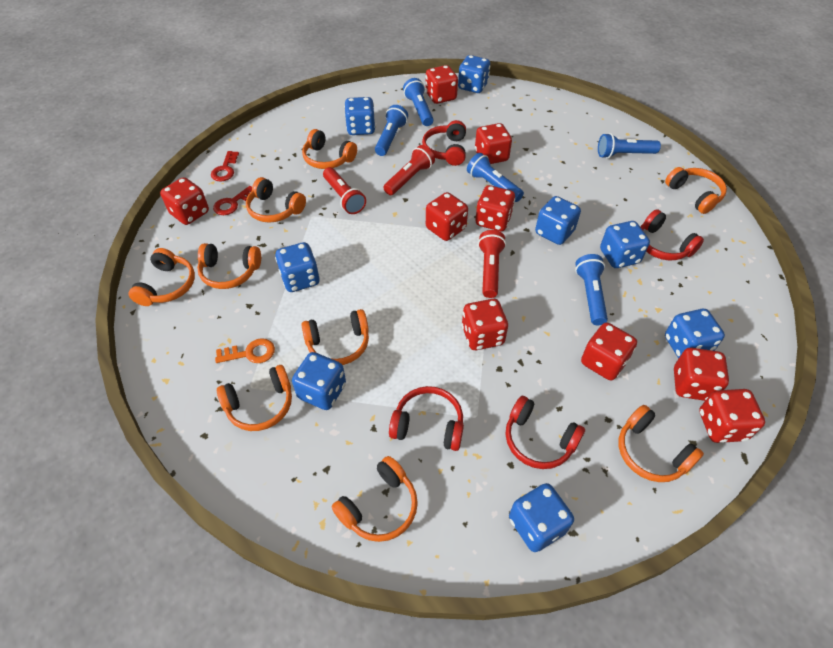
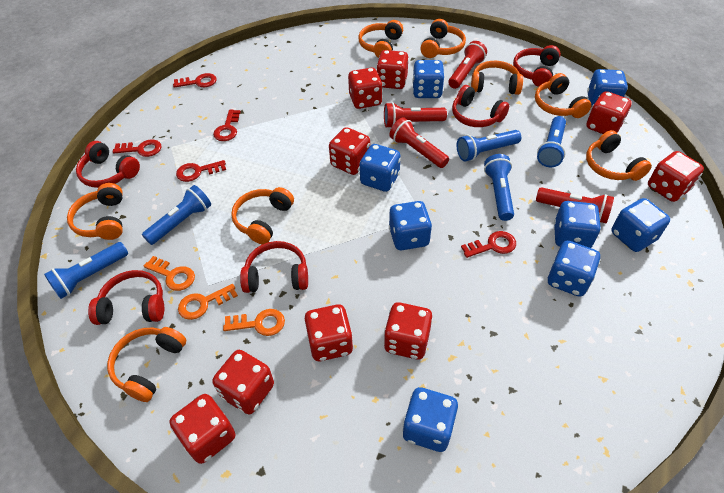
orange headphones: 9 -> 8
orange key: 1 -> 3
red flashlight: 3 -> 4
red headphones: 4 -> 5
red key: 2 -> 5

